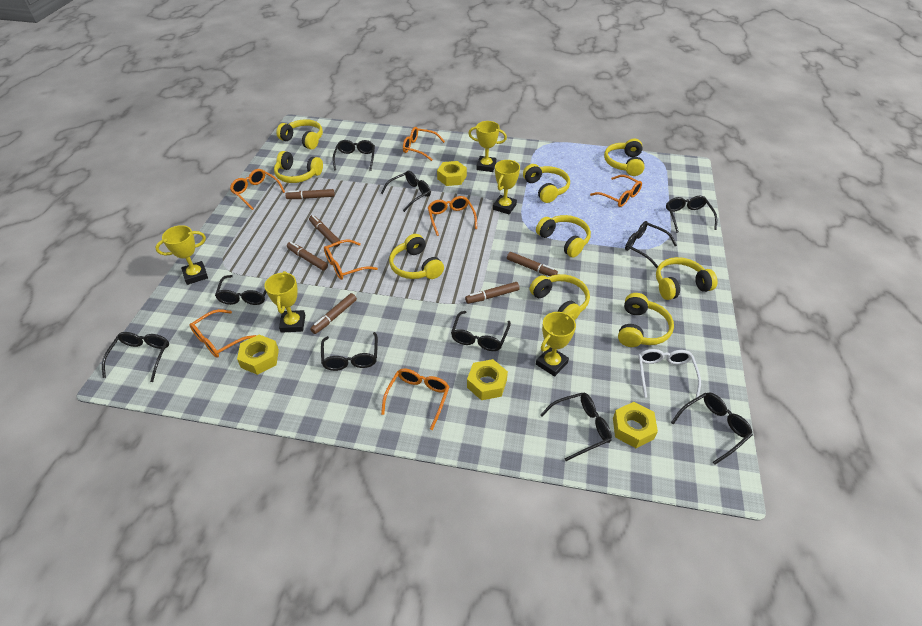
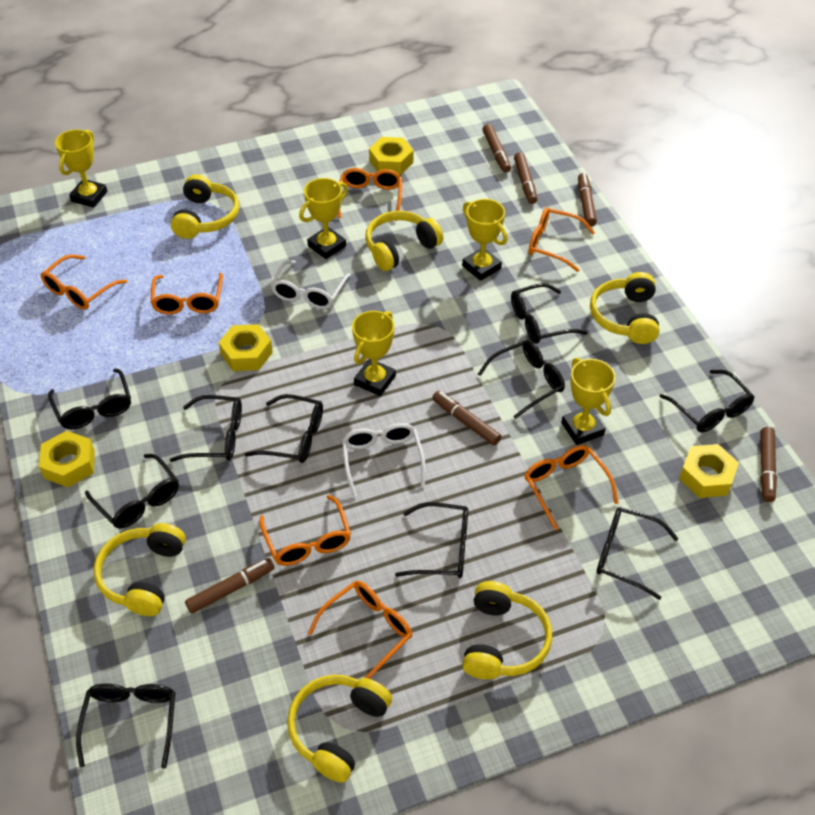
white glasses: 1 -> 2
yellow headphones: 9 -> 6

